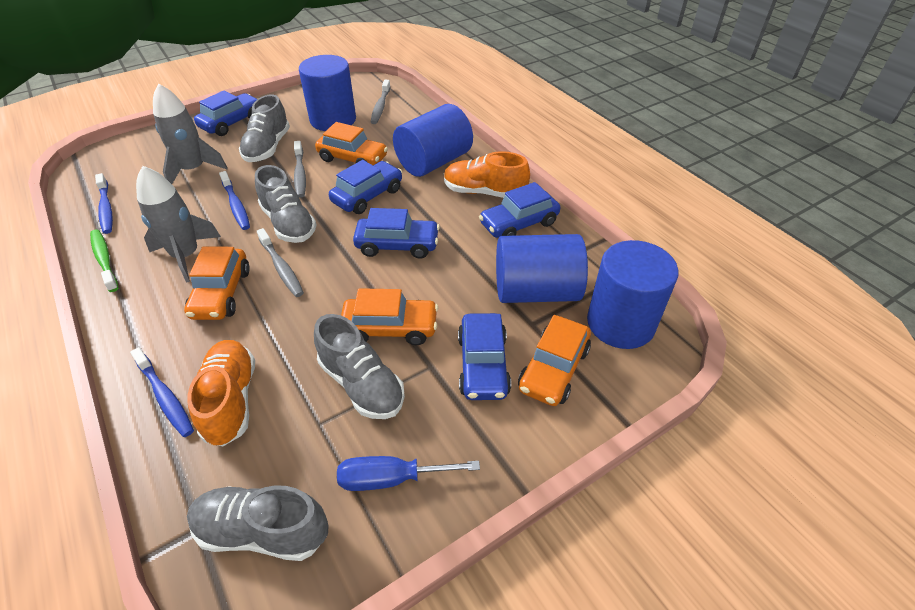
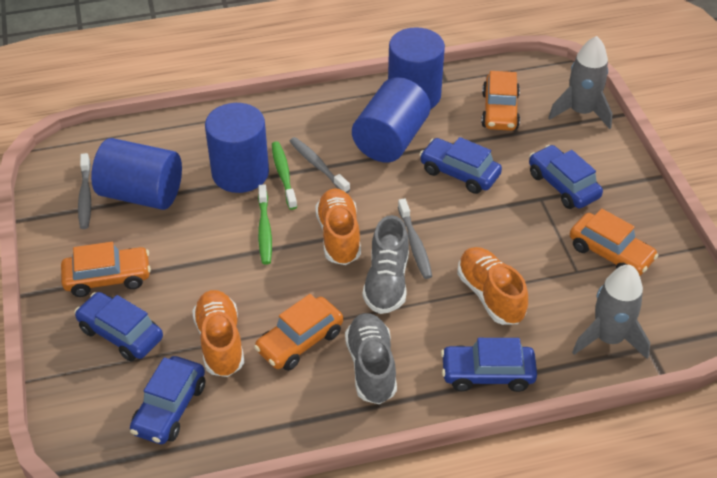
blue screwdriver: 1 -> 0
blue toothbrush: 3 -> 0
green toothbrush: 1 -> 2
grey shoe: 4 -> 2
orange shoe: 2 -> 3

